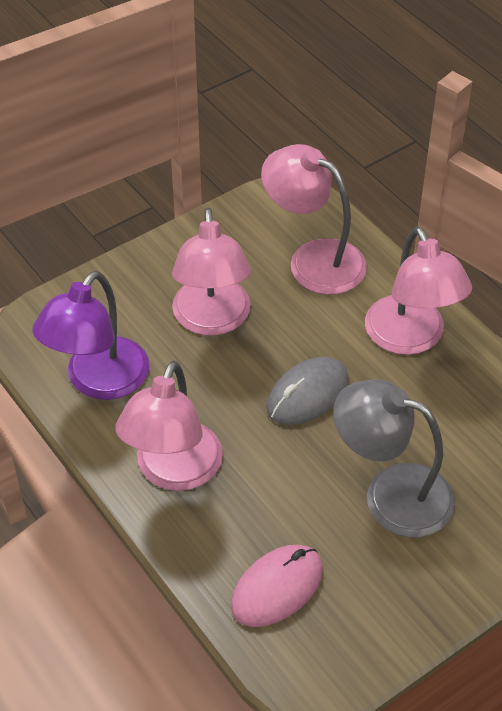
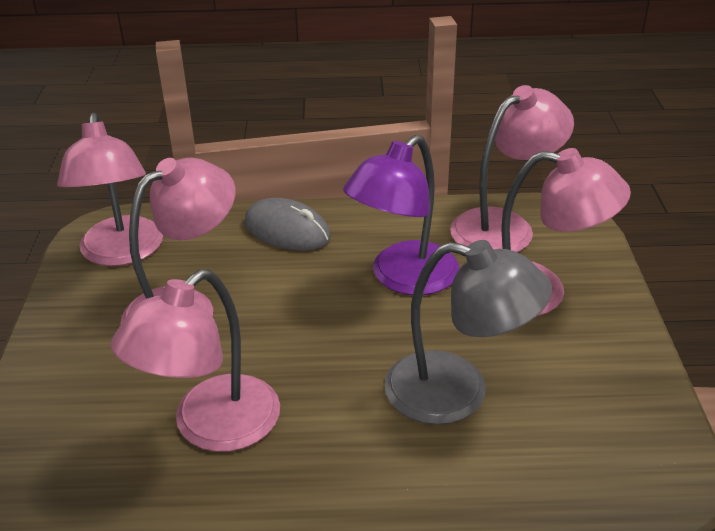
pink lamp: 4 -> 5
pink mouse: 1 -> 0

